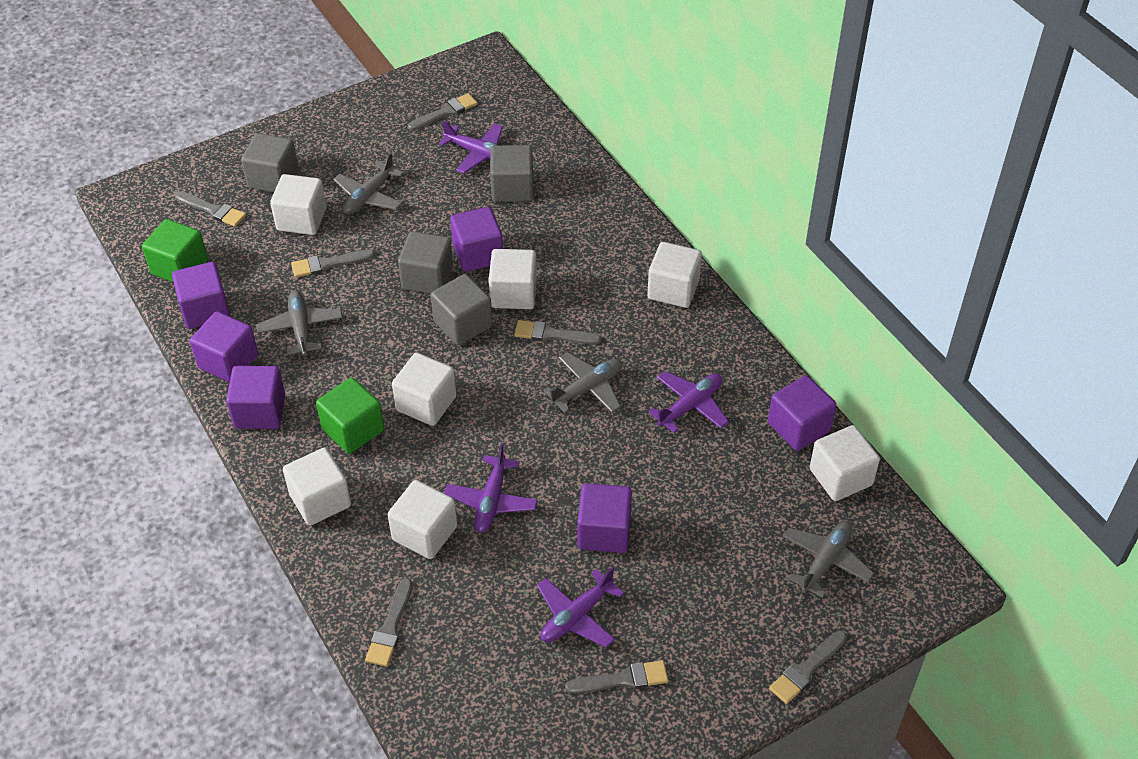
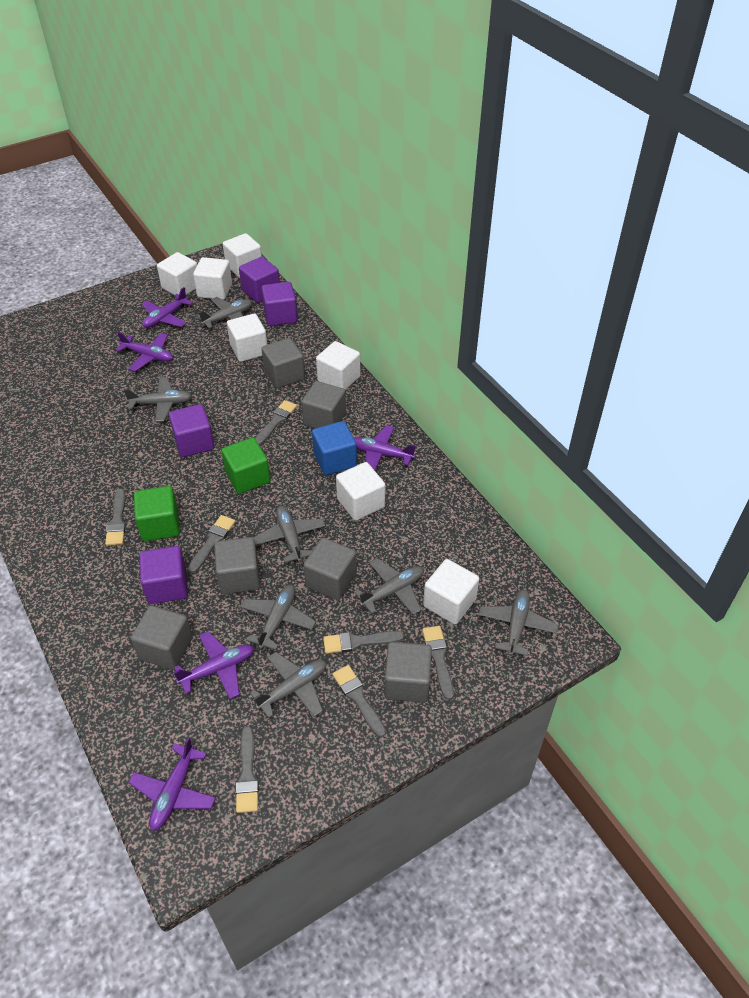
blue cube: 0 -> 1
grey cube: 4 -> 6
grey plane: 4 -> 7
purple cube: 6 -> 4
purple plane: 4 -> 5

